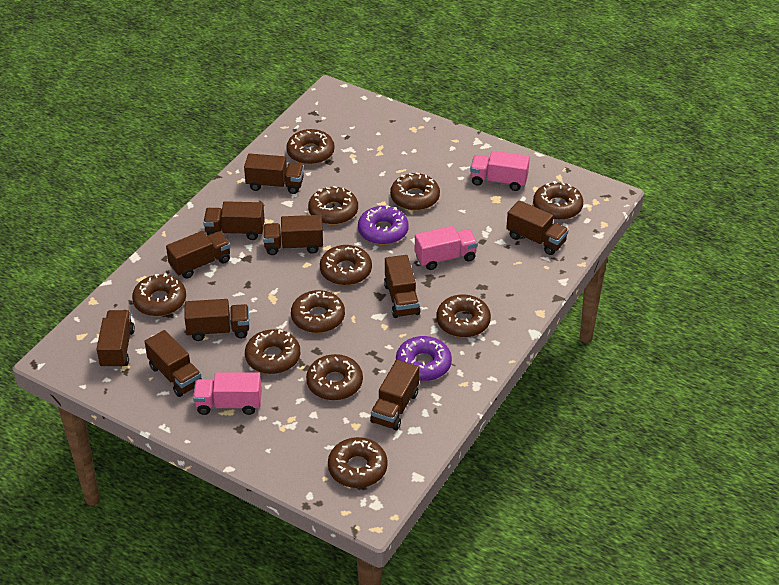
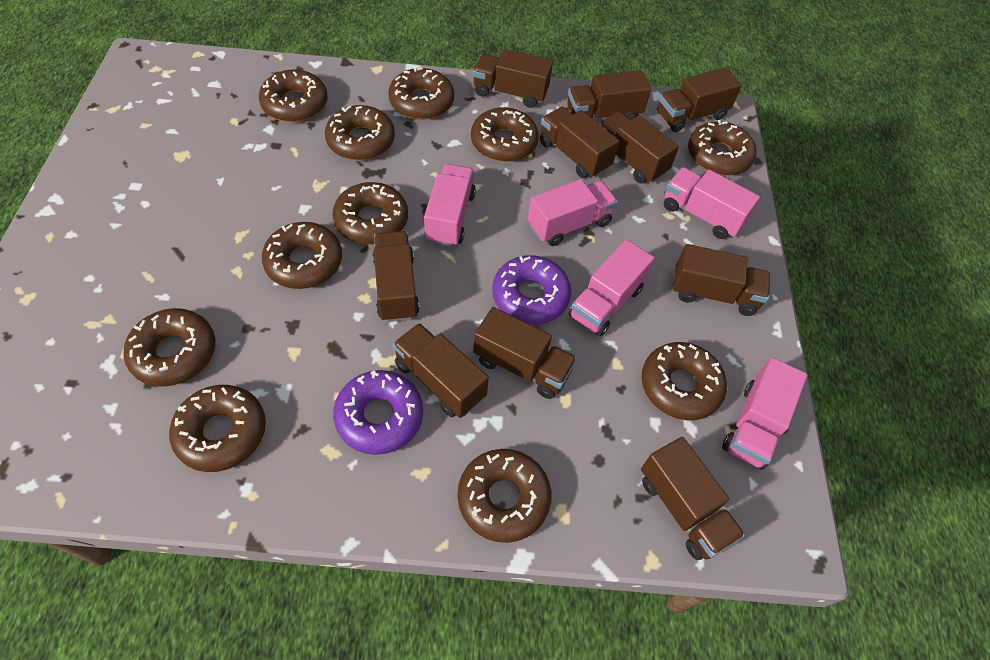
pink truck: 3 -> 5

